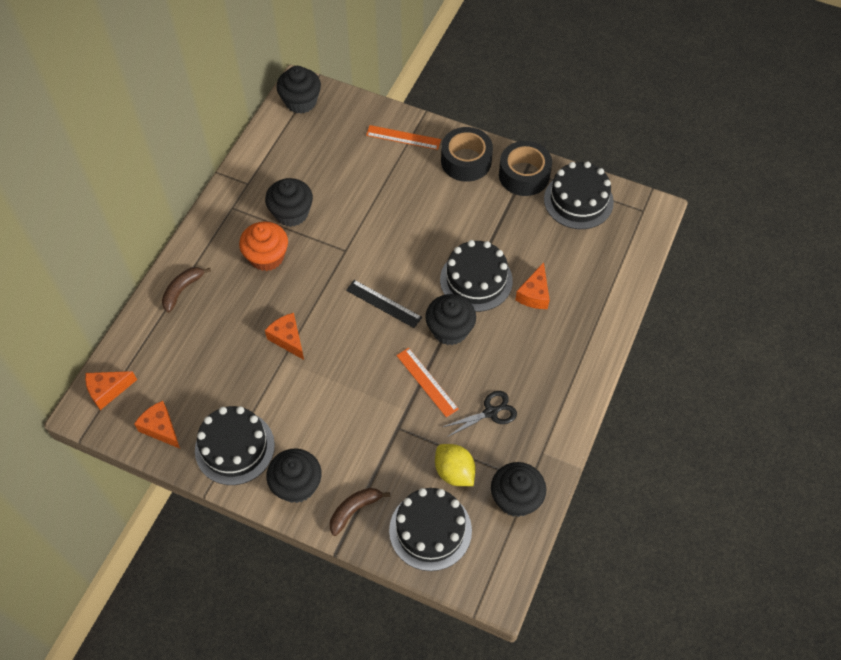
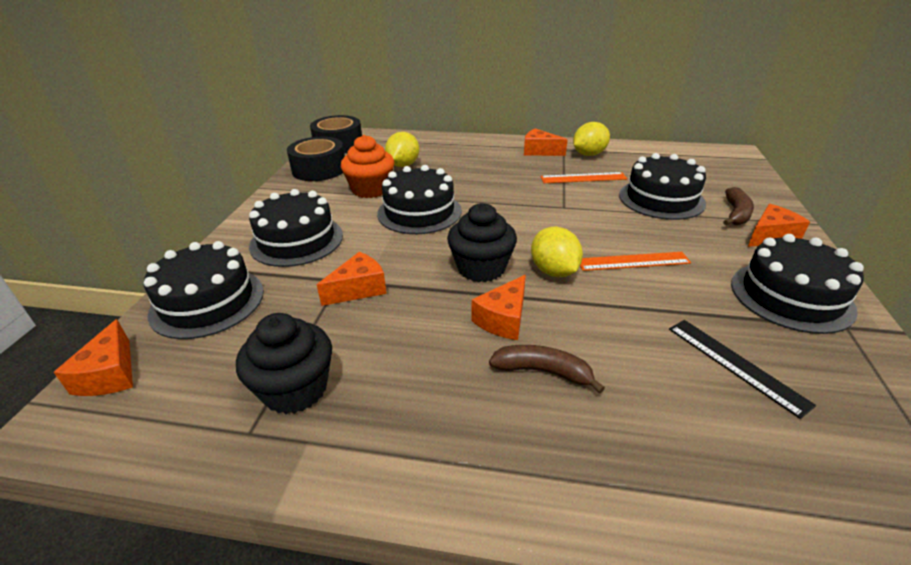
black cake: 4 -> 5
black cupcake: 5 -> 2
black scissors: 1 -> 0
orange cheese: 4 -> 5
yellow lemon: 1 -> 3

